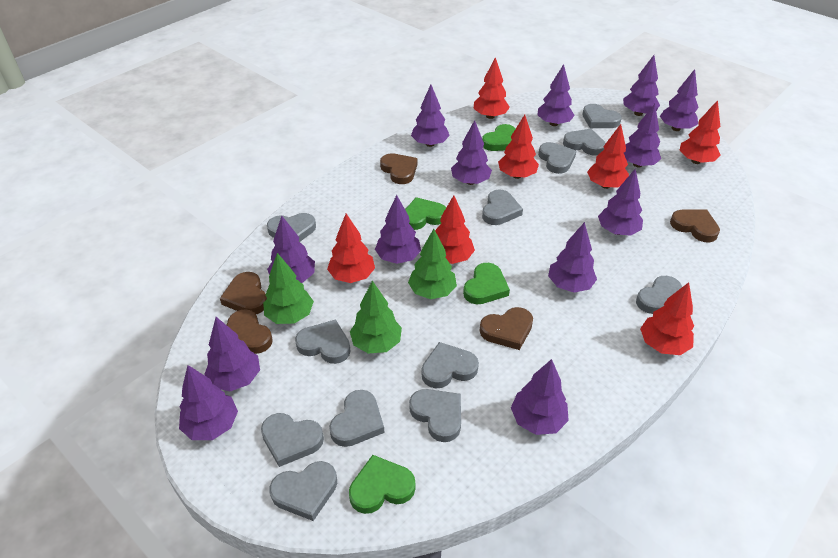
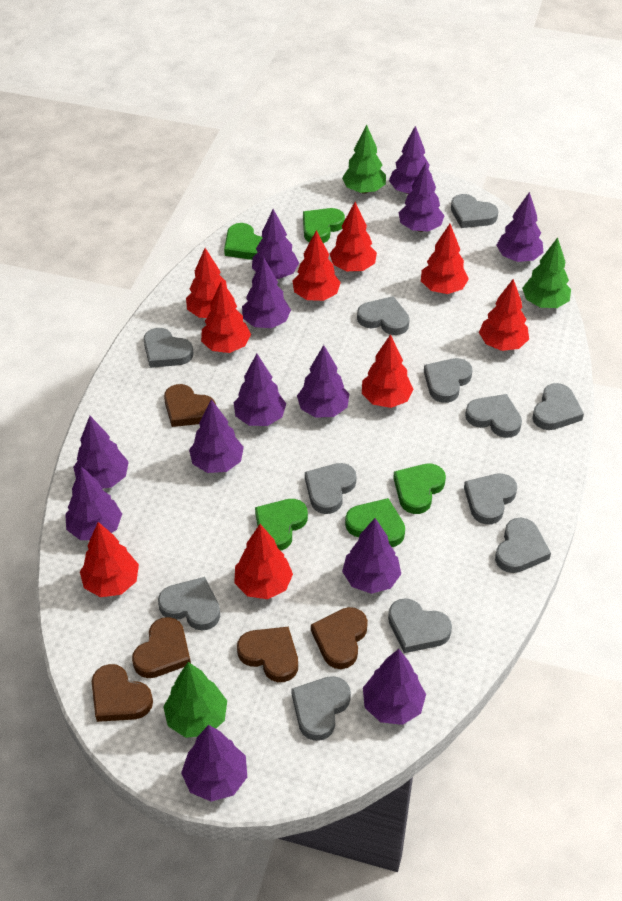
green heart: 4 -> 5
red tree: 7 -> 9

